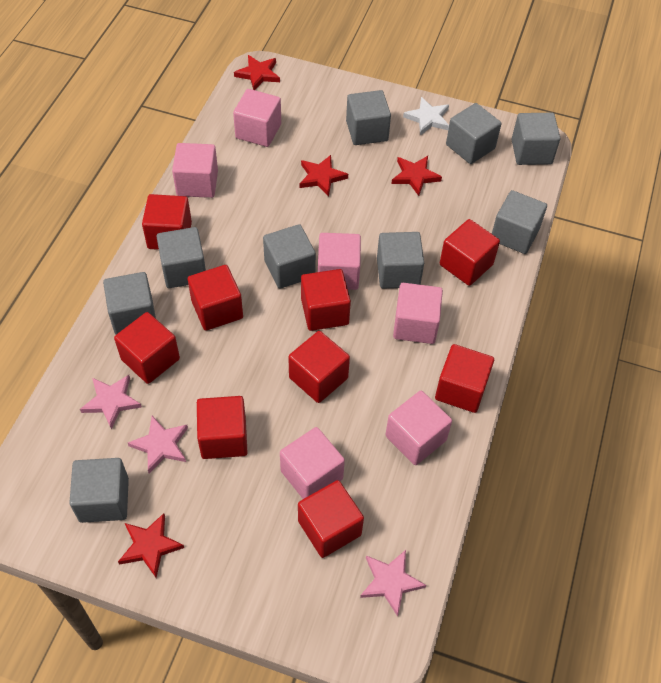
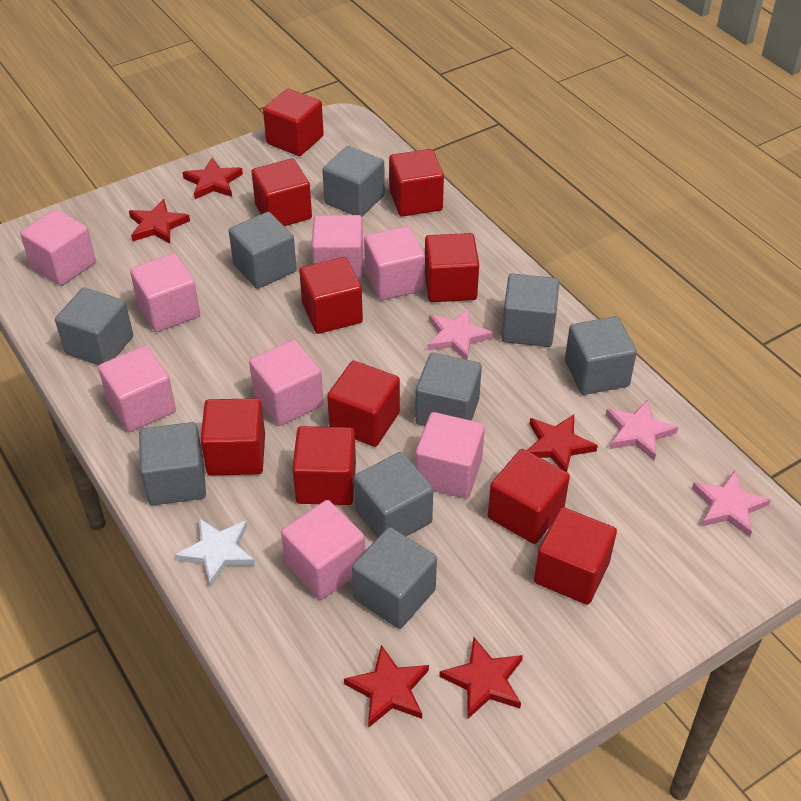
pink cube: 6 -> 8
red cube: 9 -> 10
red star: 4 -> 5

